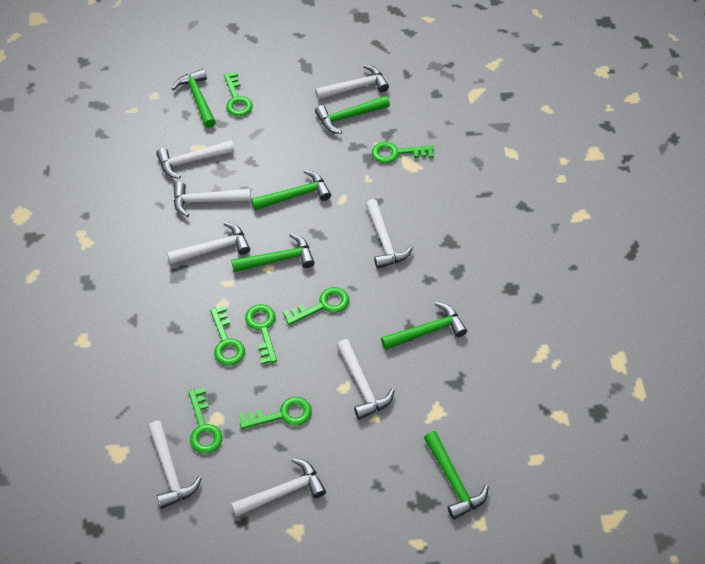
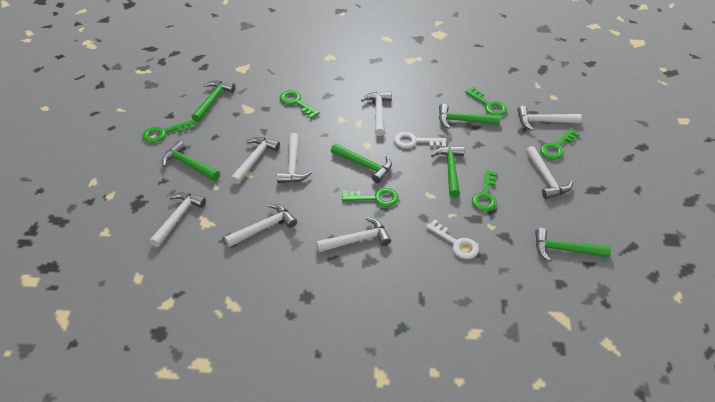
green key: 7 -> 6
white key: 0 -> 2

